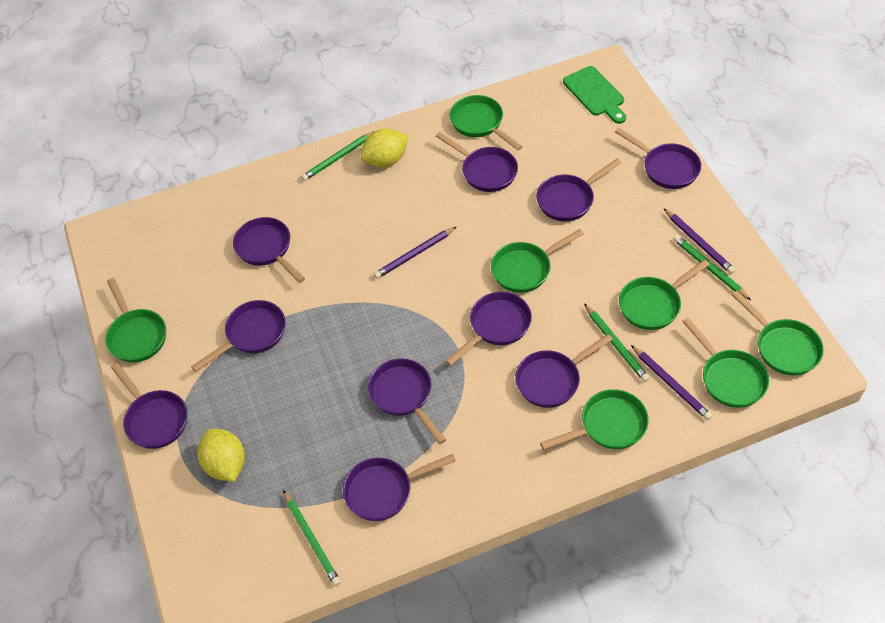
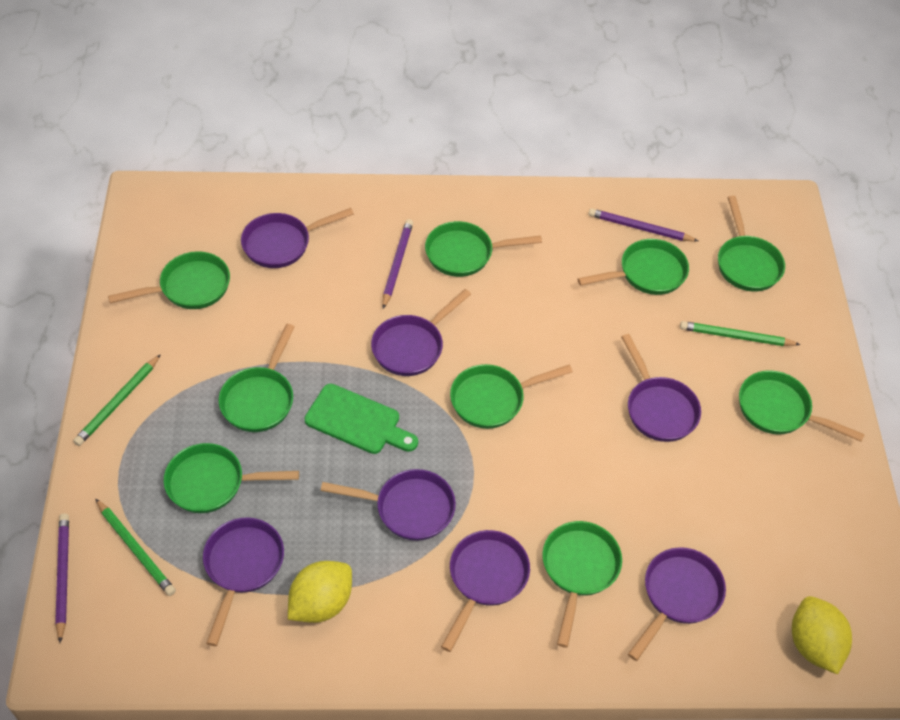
green pan: 7 -> 9
green pencil: 4 -> 3
purple pan: 10 -> 7

